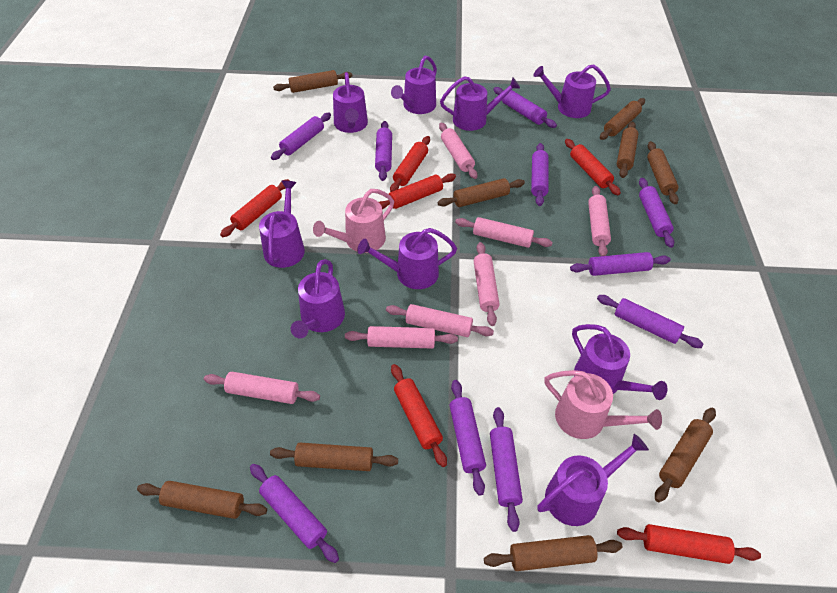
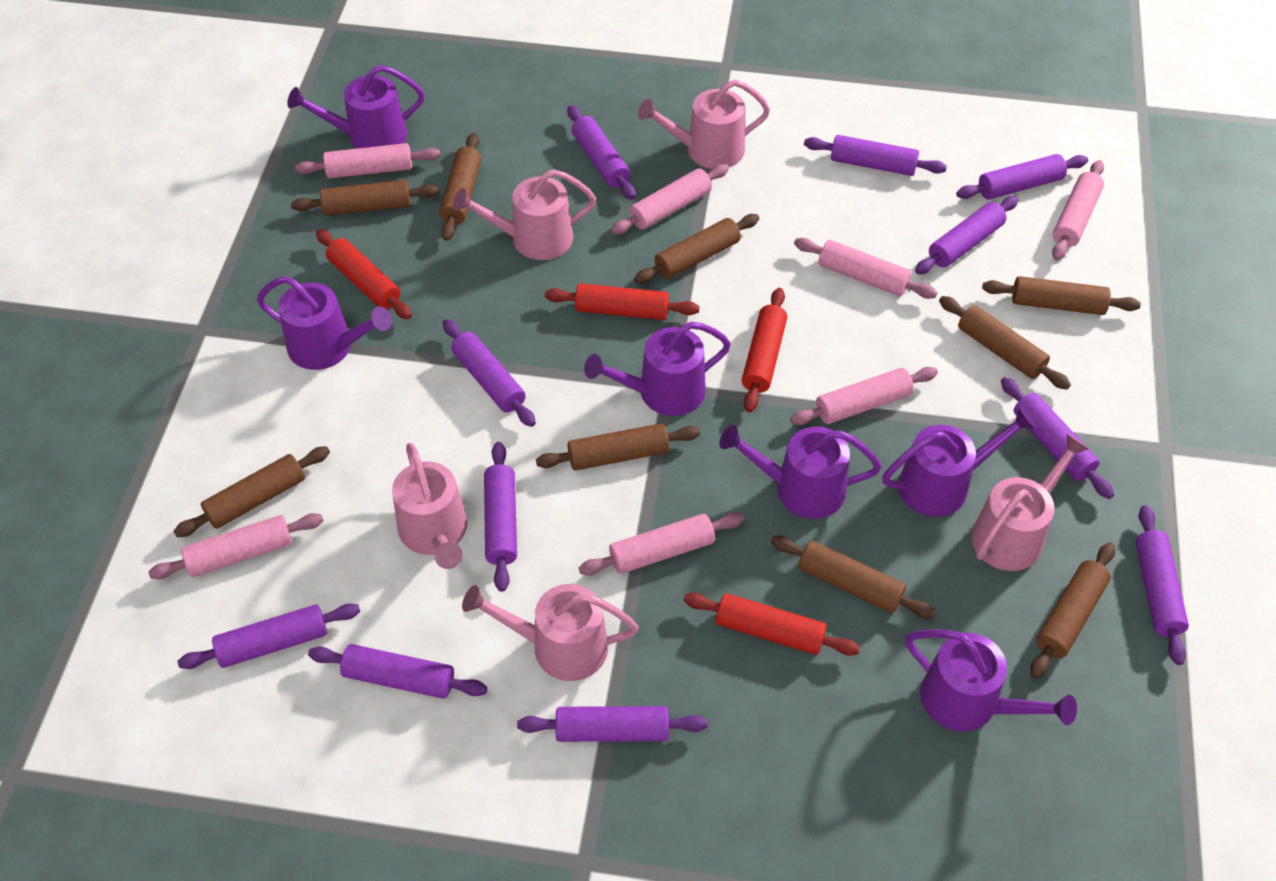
pink watering can: 2 -> 5
purple rolling pin: 10 -> 11
purple watering can: 9 -> 6
red rolling pin: 6 -> 4

